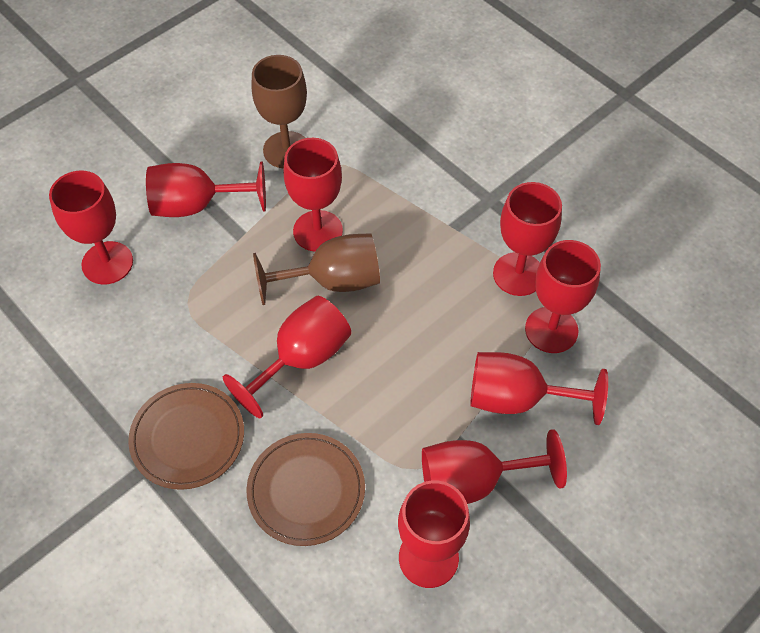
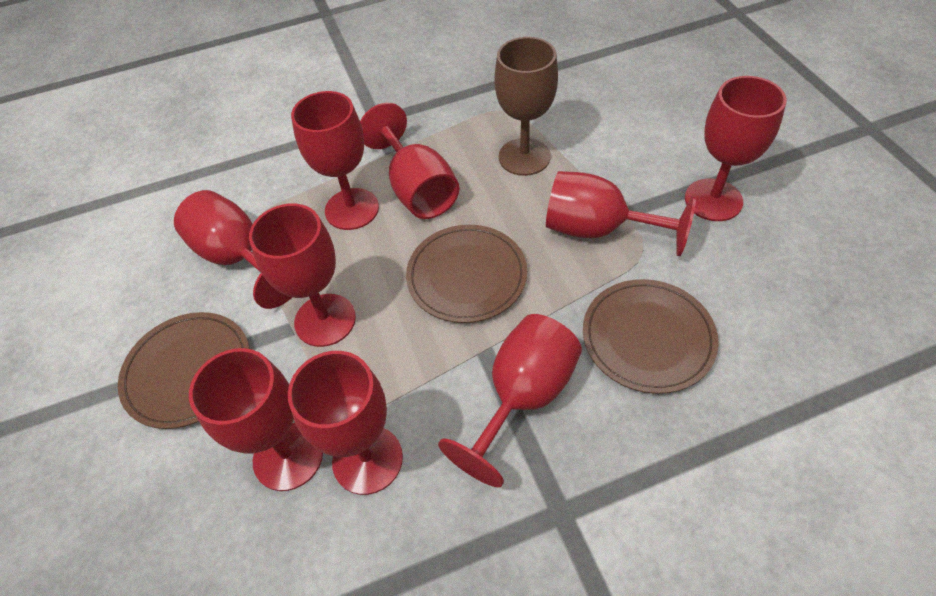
brown goblet: 2 -> 1
brown plate: 2 -> 3

